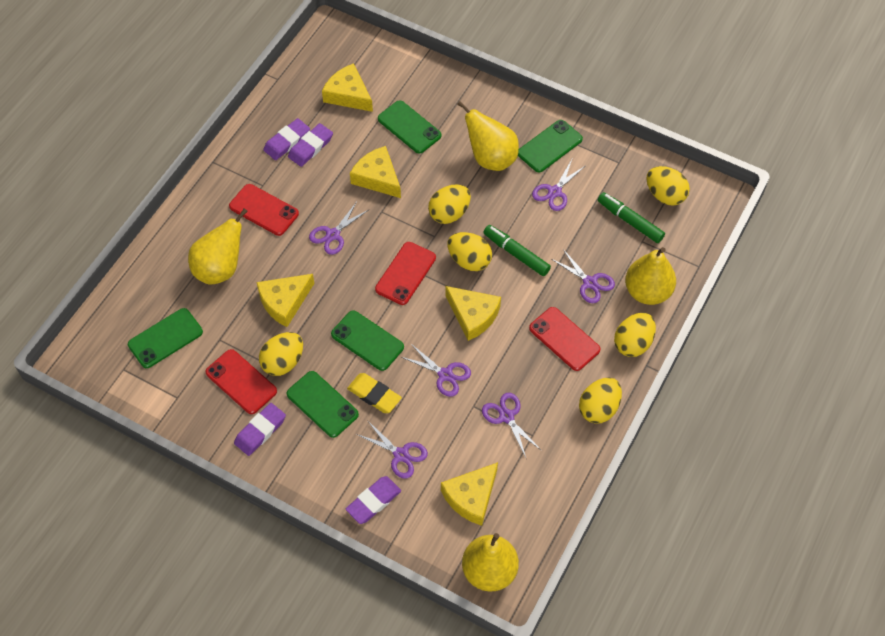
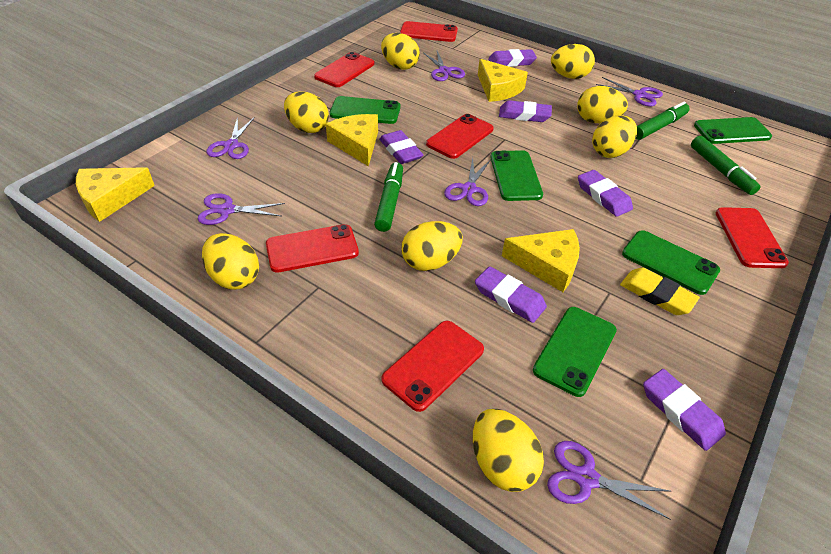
green marker: 2 -> 3
purple eraser: 4 -> 6
red phone: 4 -> 6
yellow cheese: 5 -> 4
yellow egg: 6 -> 8
yellow pear: 4 -> 0

